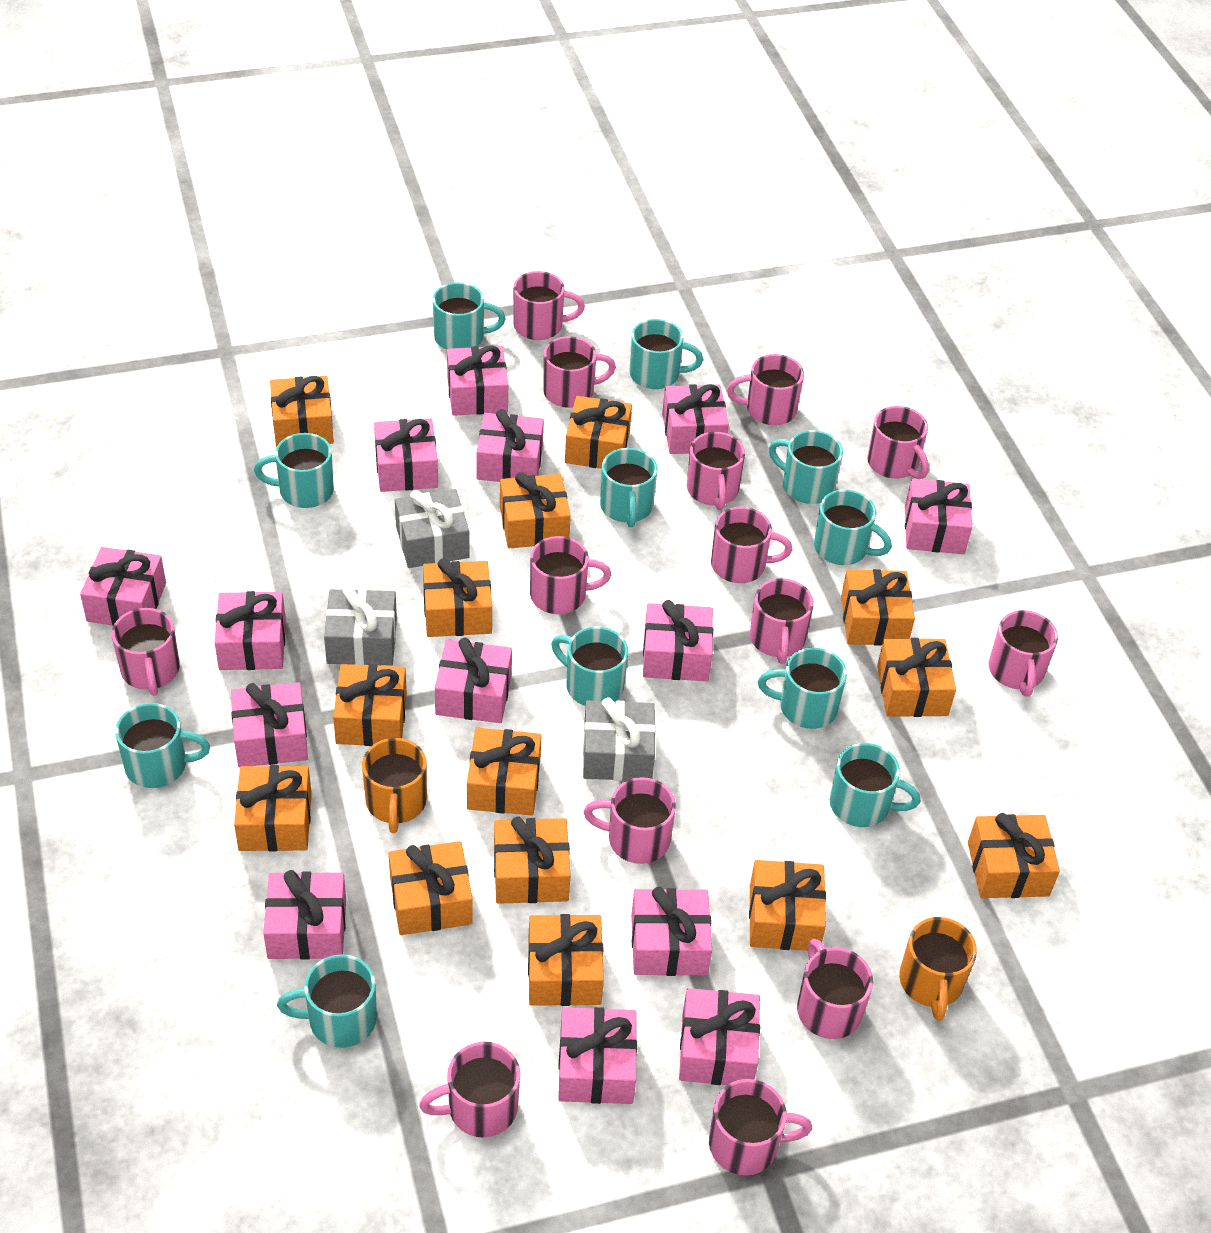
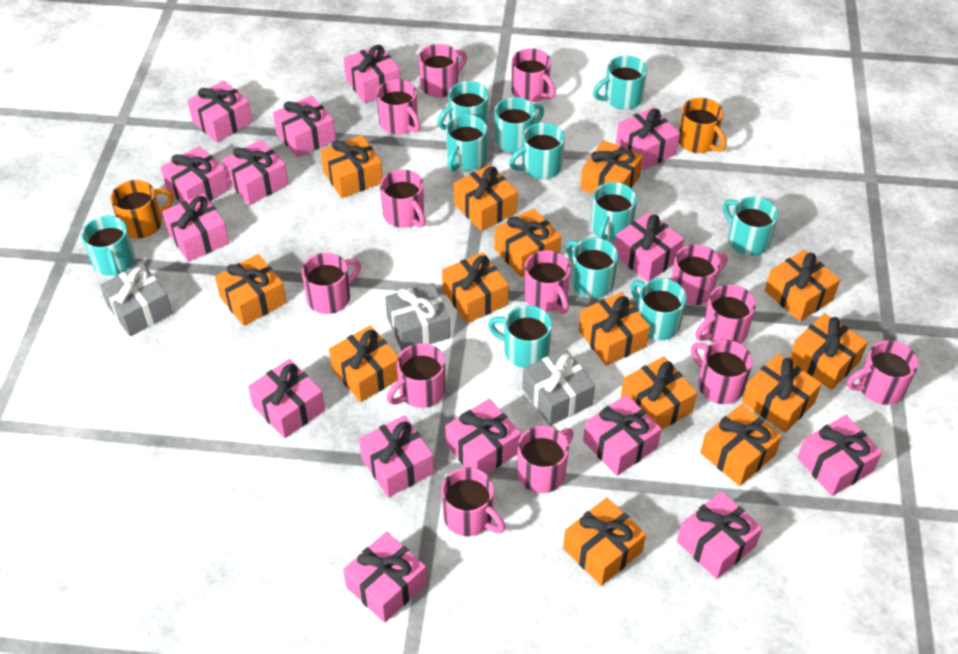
pink gift: 14 -> 15
pink mug: 14 -> 13

